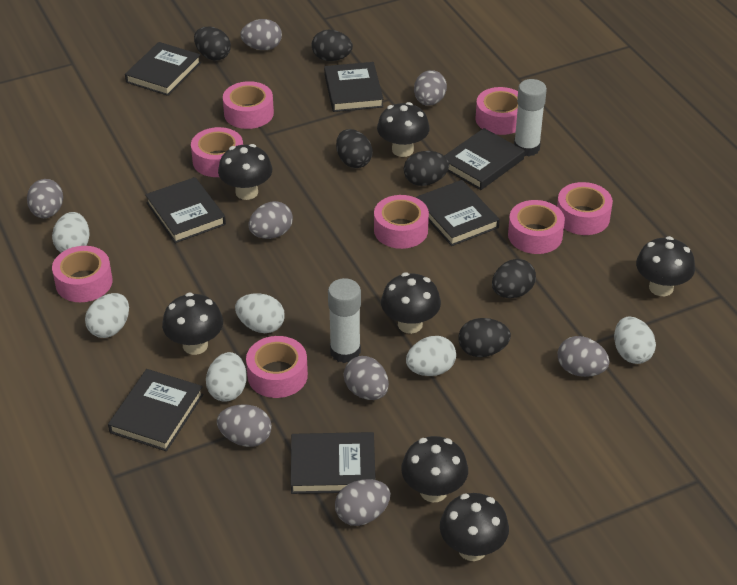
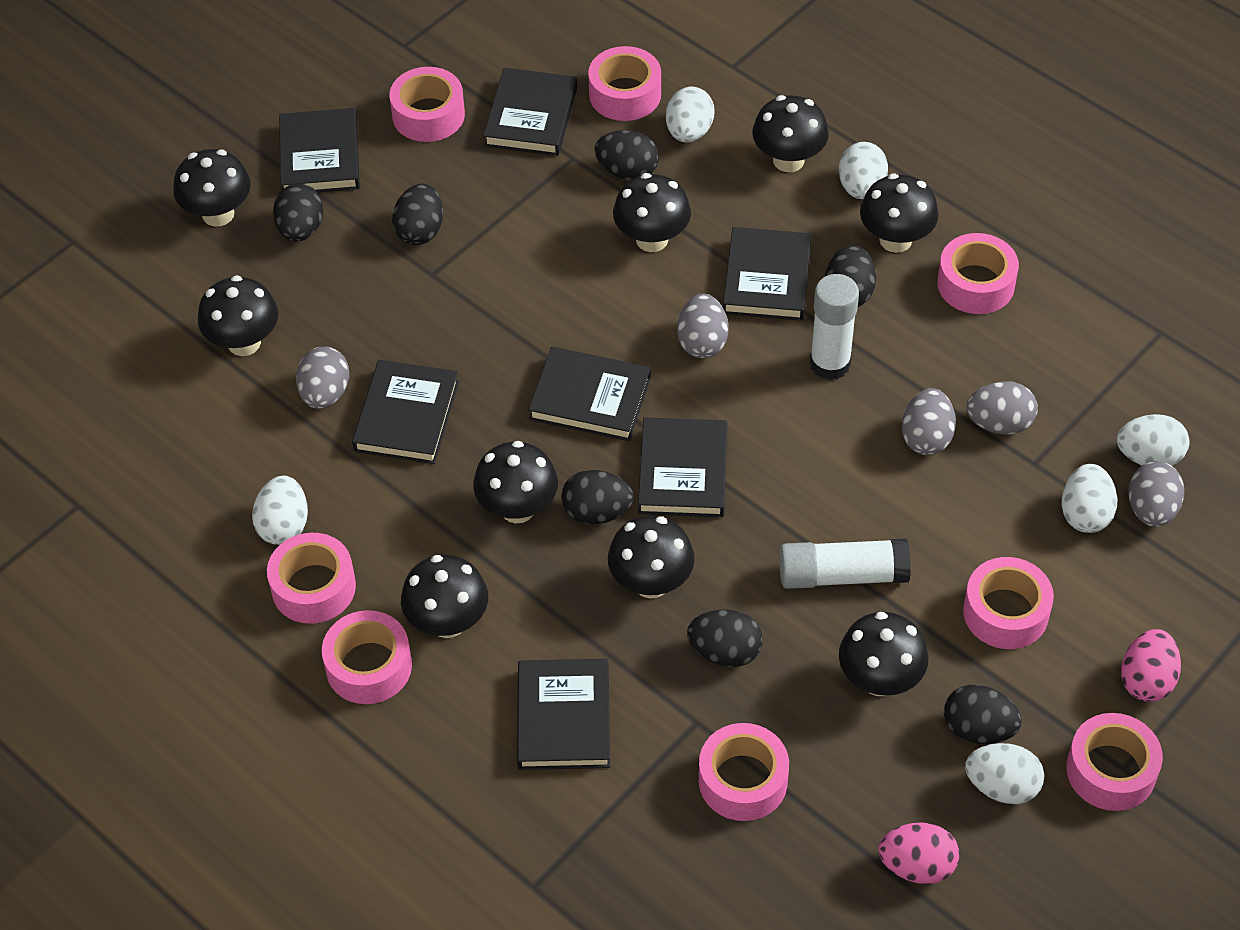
black egg: 6 -> 7
black mushroom: 7 -> 9
grey egg: 8 -> 5
pink egg: 0 -> 2

